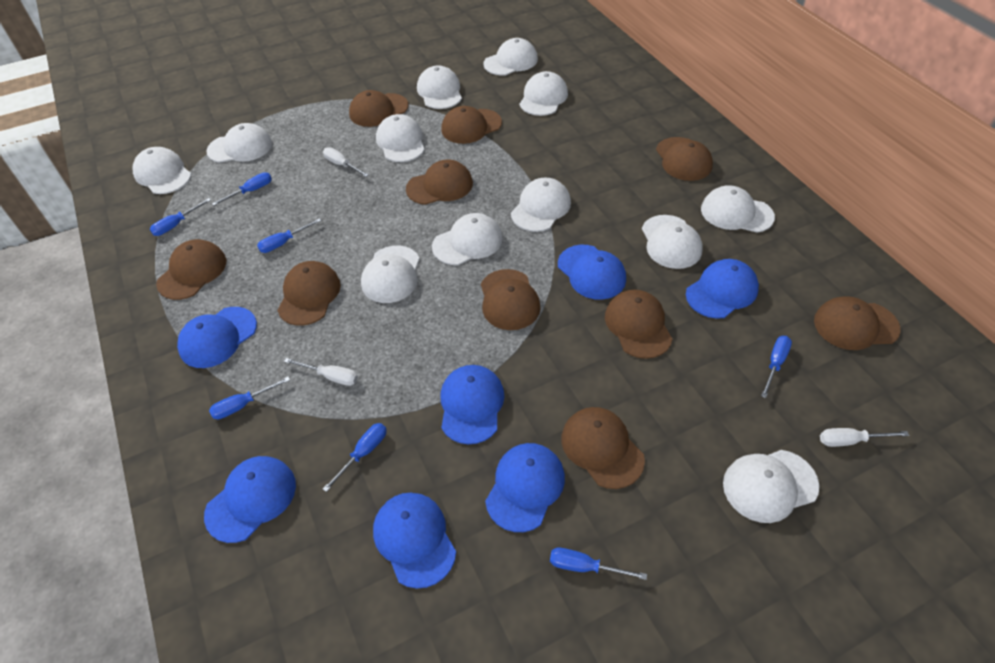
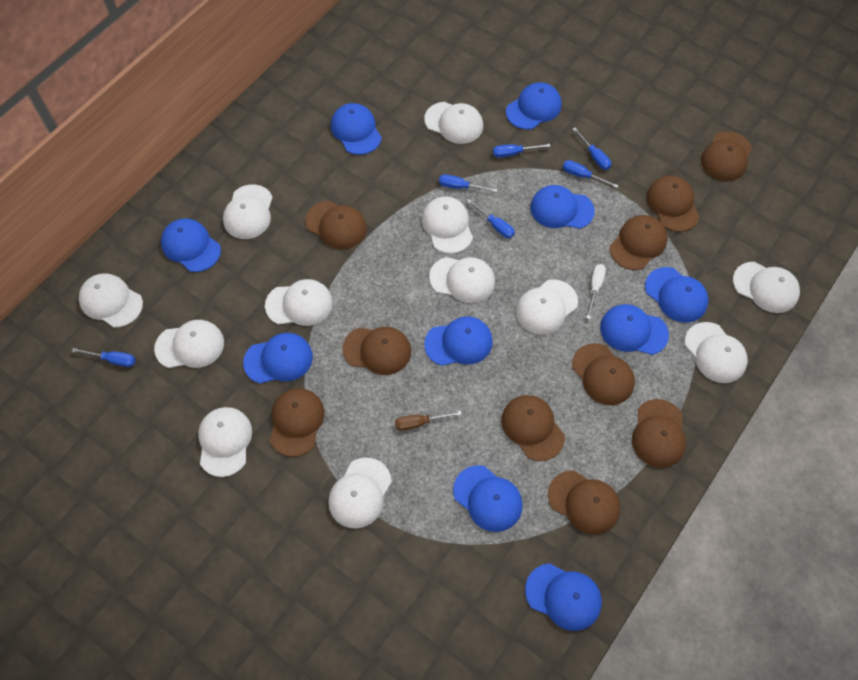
blue cap: 7 -> 10
blue screwdriver: 7 -> 6
brown screwdriver: 0 -> 1
white screwdriver: 3 -> 1

